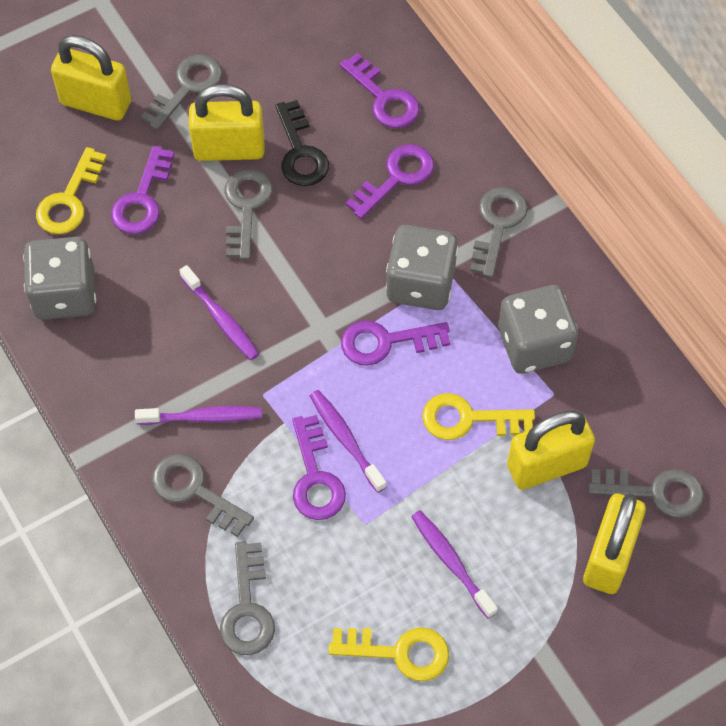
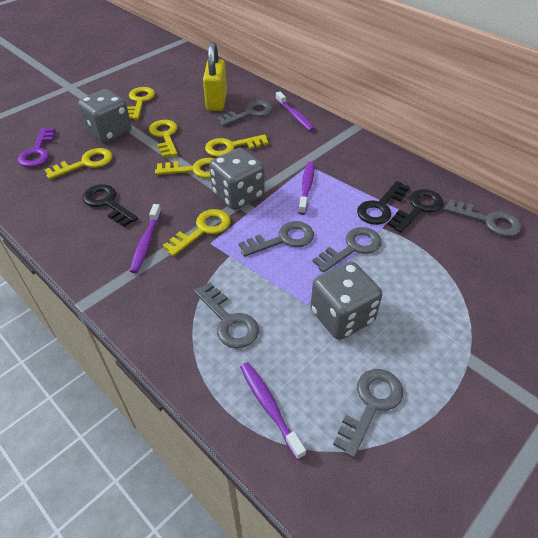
black key: 1 -> 3
purple key: 5 -> 1
yellow key: 3 -> 6
yellow padlock: 4 -> 1

